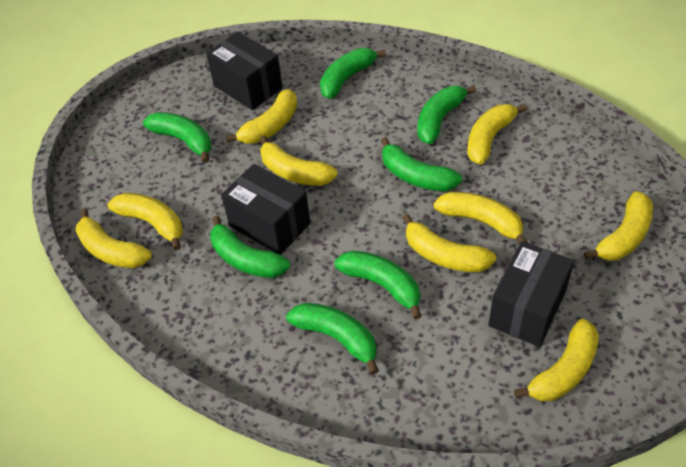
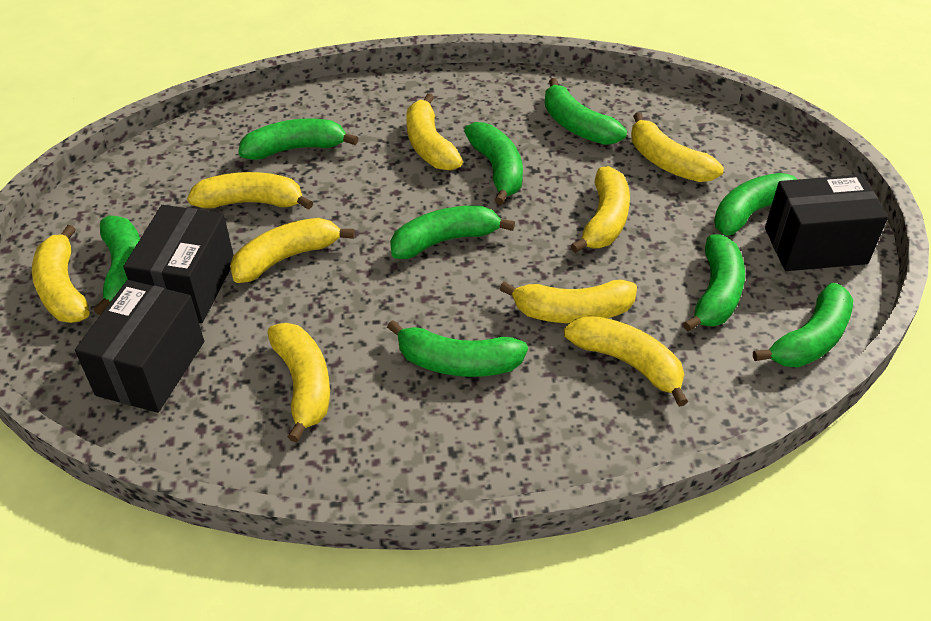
green banana: 7 -> 9

